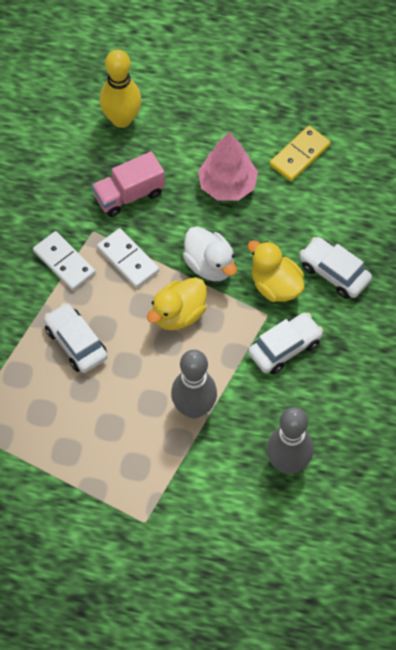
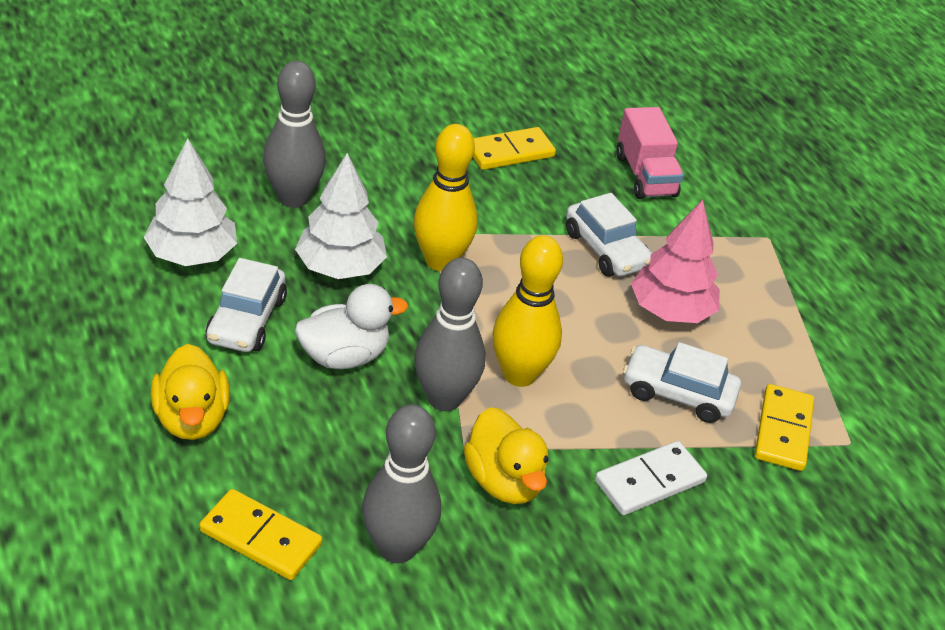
grey bowling pin: 2 -> 3
white domino: 2 -> 1
white tree: 0 -> 2
yellow bowling pin: 1 -> 2
yellow domino: 1 -> 3

